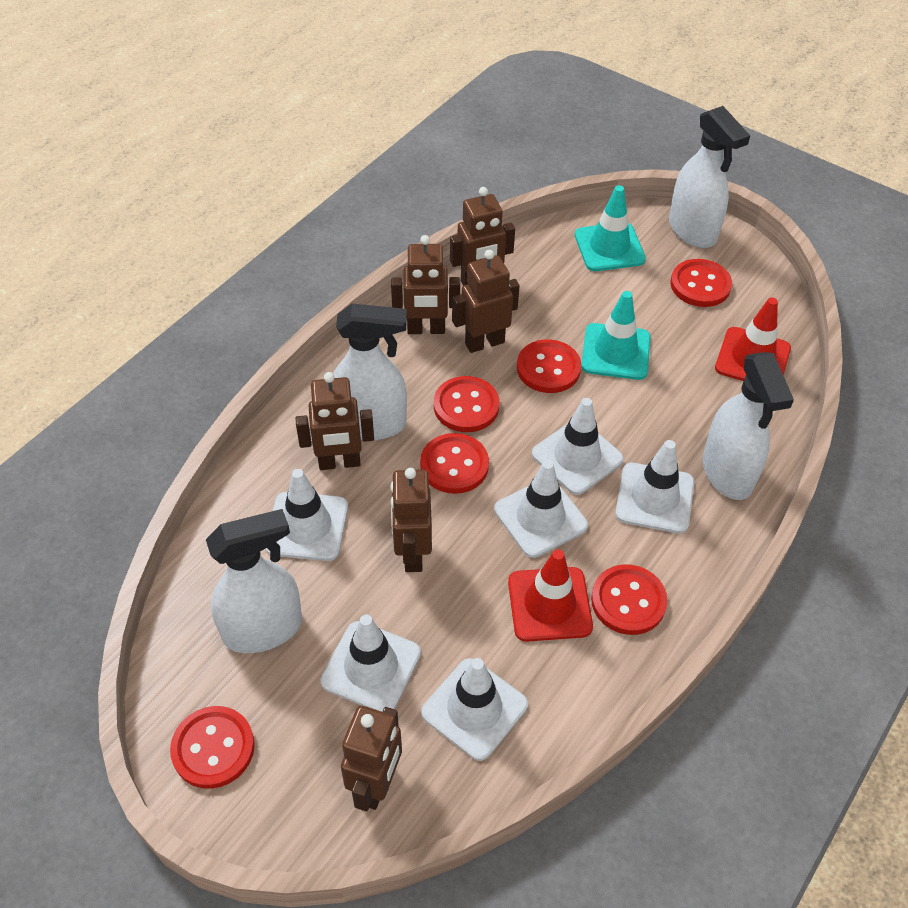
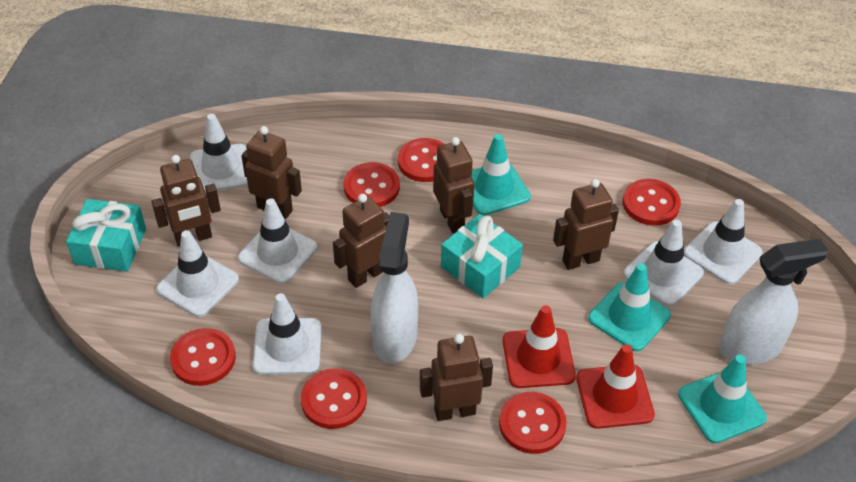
turquoise gift: 0 -> 2
turquoise traffic cone: 2 -> 3
white spray bottle: 4 -> 2

